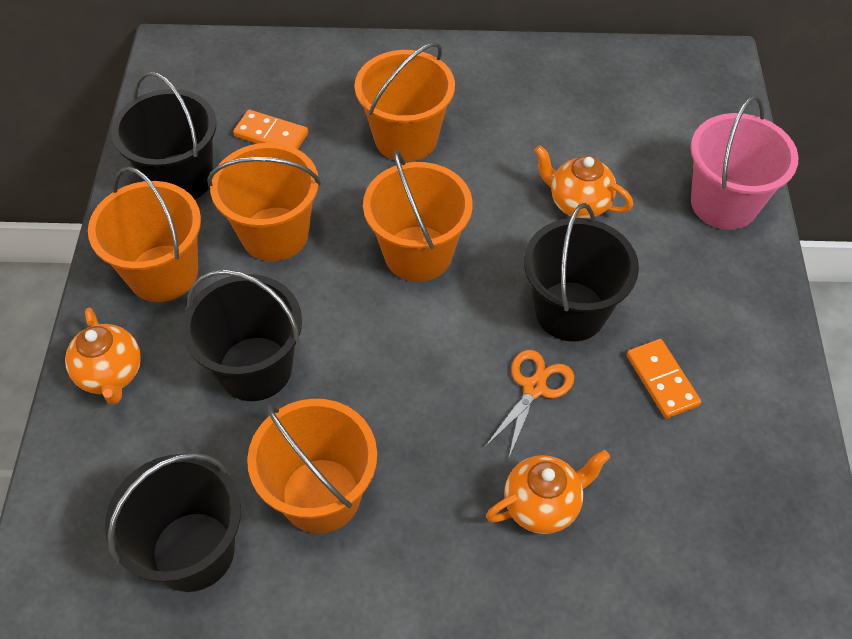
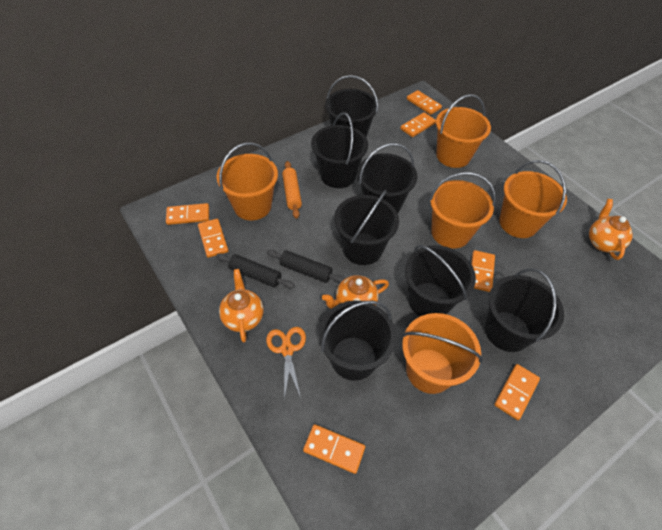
black bucket: 4 -> 7
black rolling pin: 0 -> 2
orange domino: 2 -> 7
orange rolling pin: 0 -> 1
pink bucket: 1 -> 0

